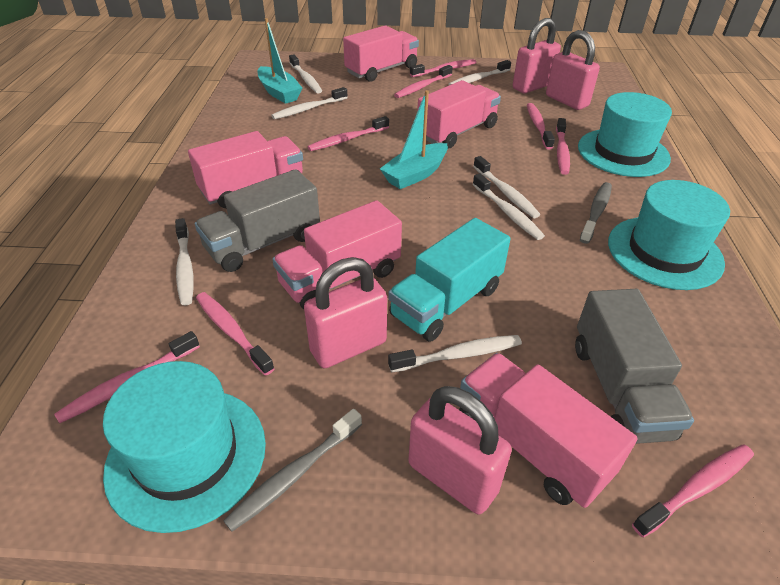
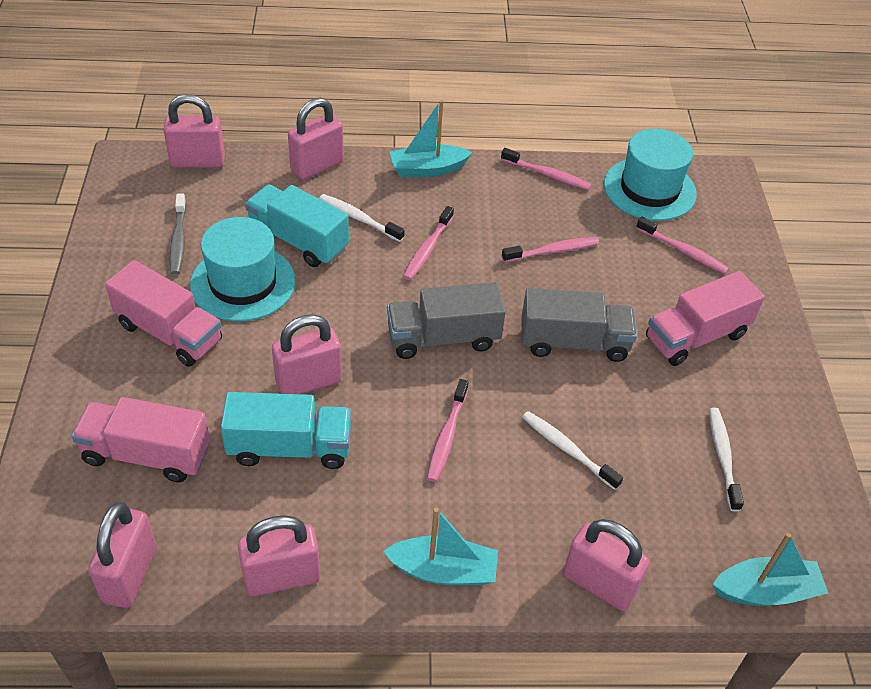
grey toothbrush: 2 -> 1
pink padlock: 4 -> 6
pink toothbrush: 8 -> 5
pink truck: 5 -> 3
turquoise boat: 2 -> 3
turquoise hat: 3 -> 2
turquoise truck: 1 -> 2
white toothbrush: 7 -> 3

